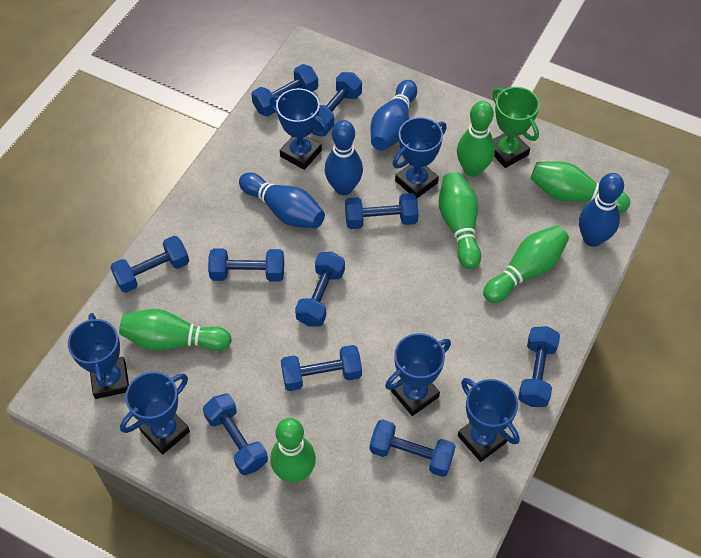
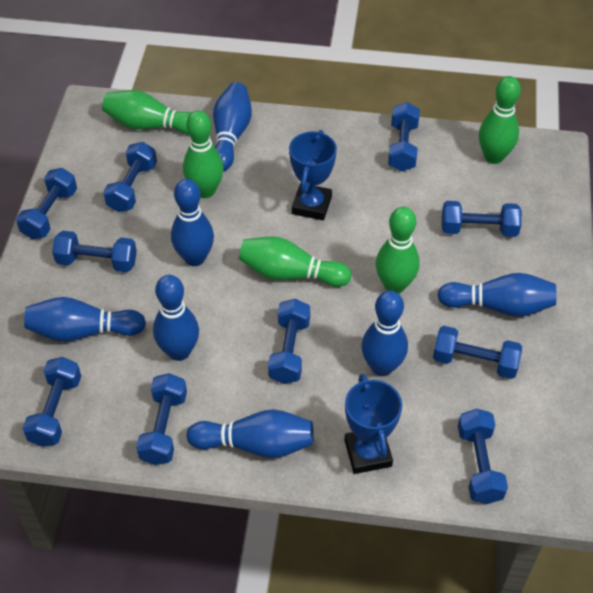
blue bowling pin: 4 -> 7
blue trophy: 6 -> 2
green bowling pin: 6 -> 5
green trophy: 1 -> 0

